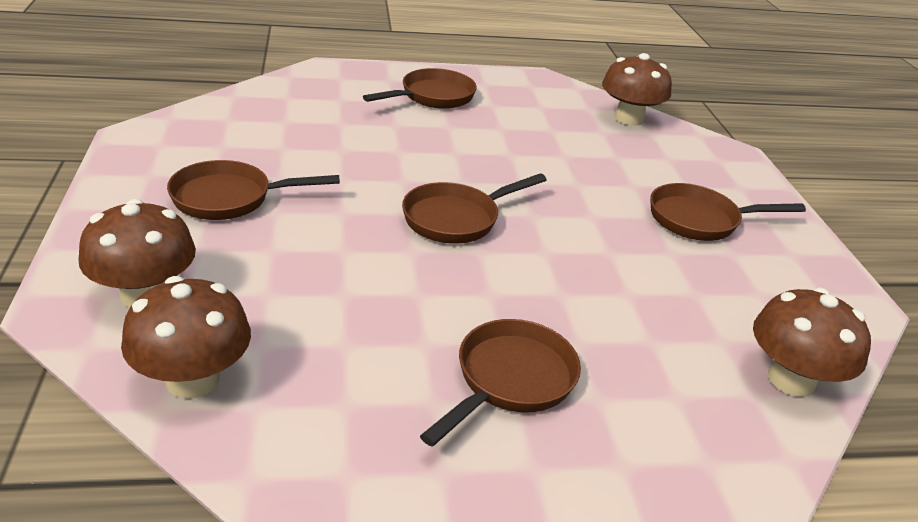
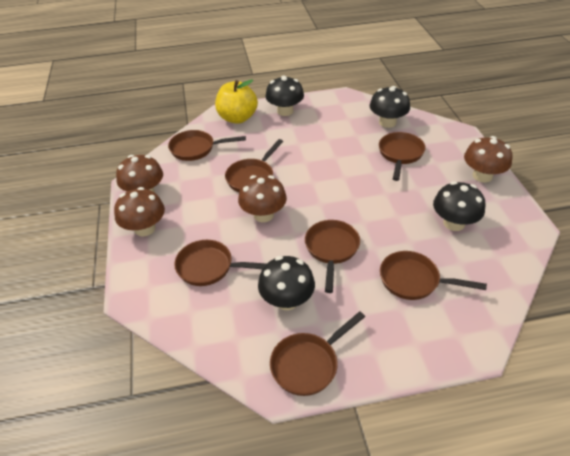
black mushroom: 0 -> 4
brown pan: 5 -> 7
yellow apple: 0 -> 1

